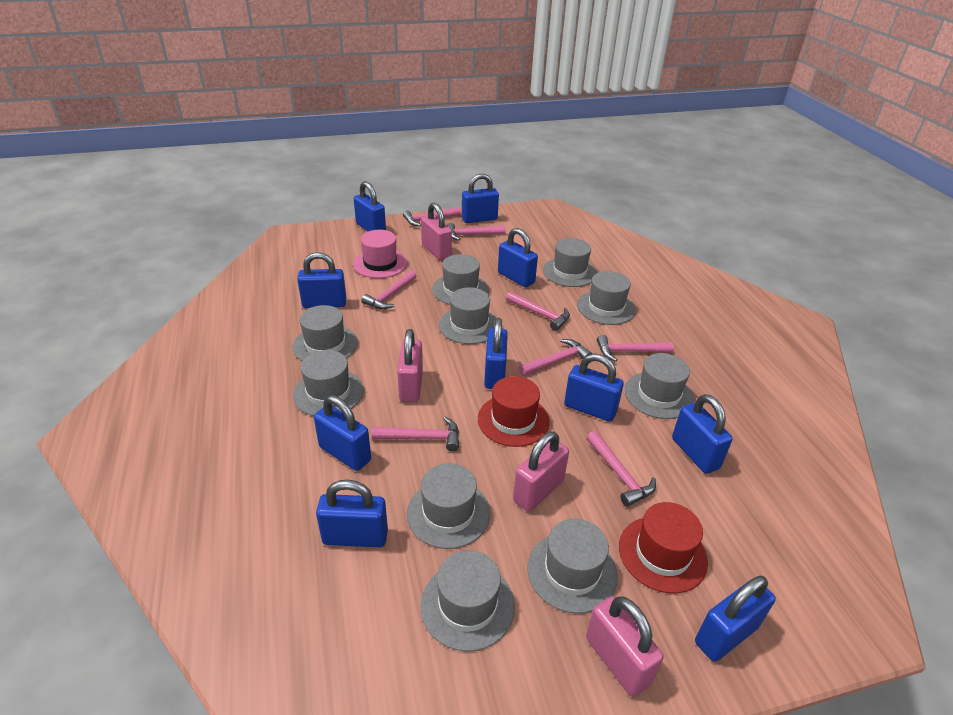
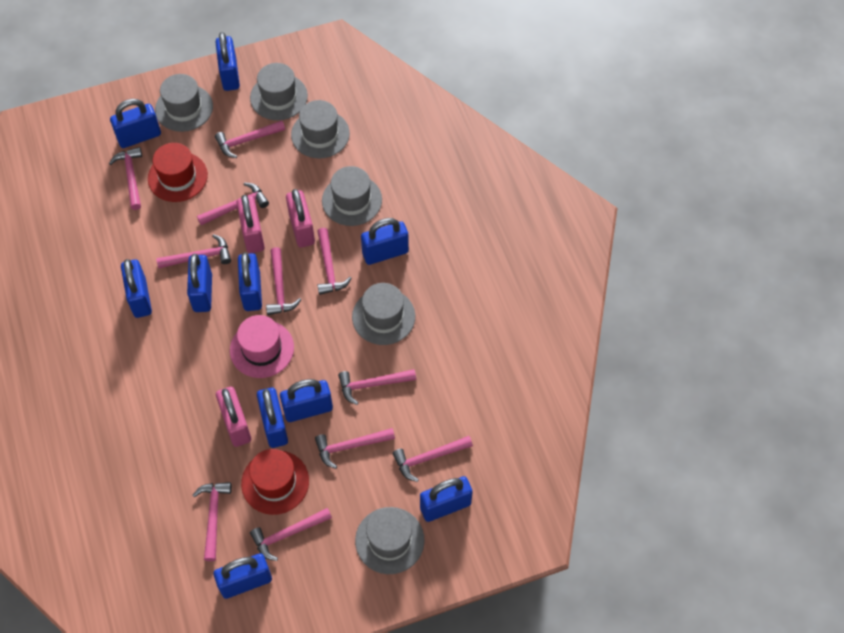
grey hat: 10 -> 6
pink hammer: 8 -> 11
pink padlock: 4 -> 3

